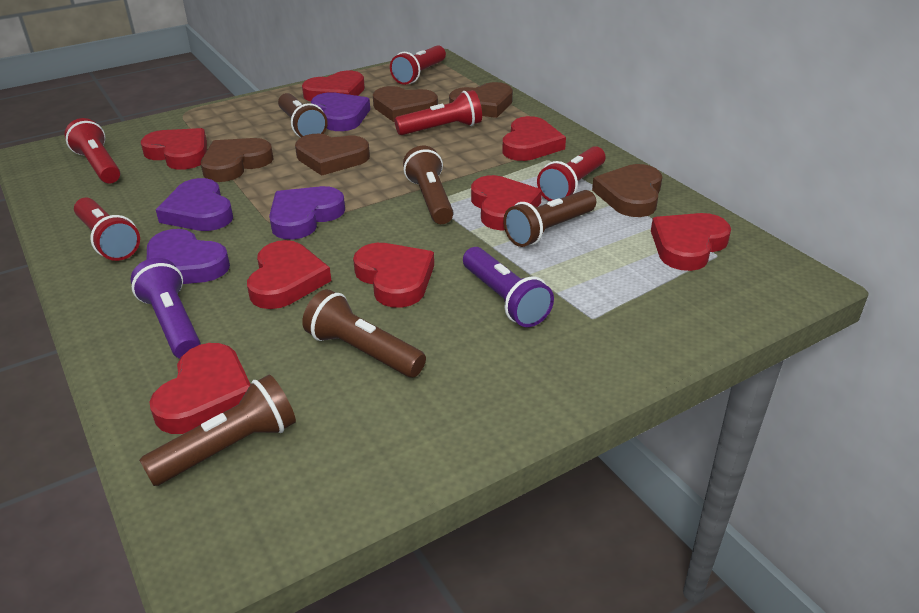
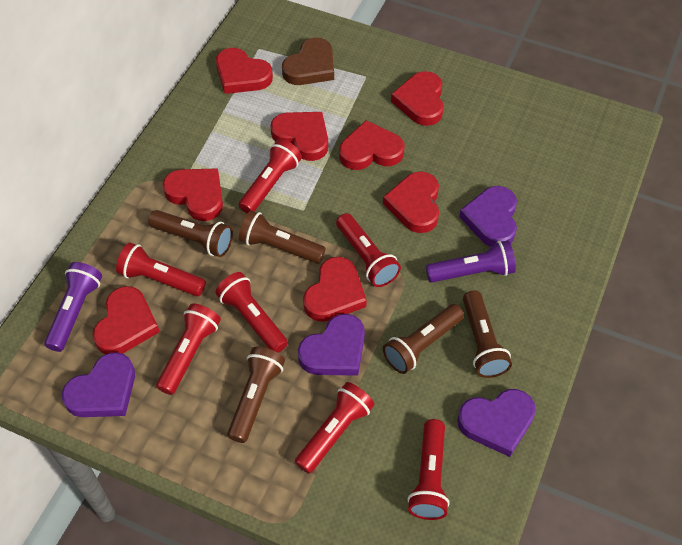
brown heart: 5 -> 1
red flashlight: 5 -> 7

